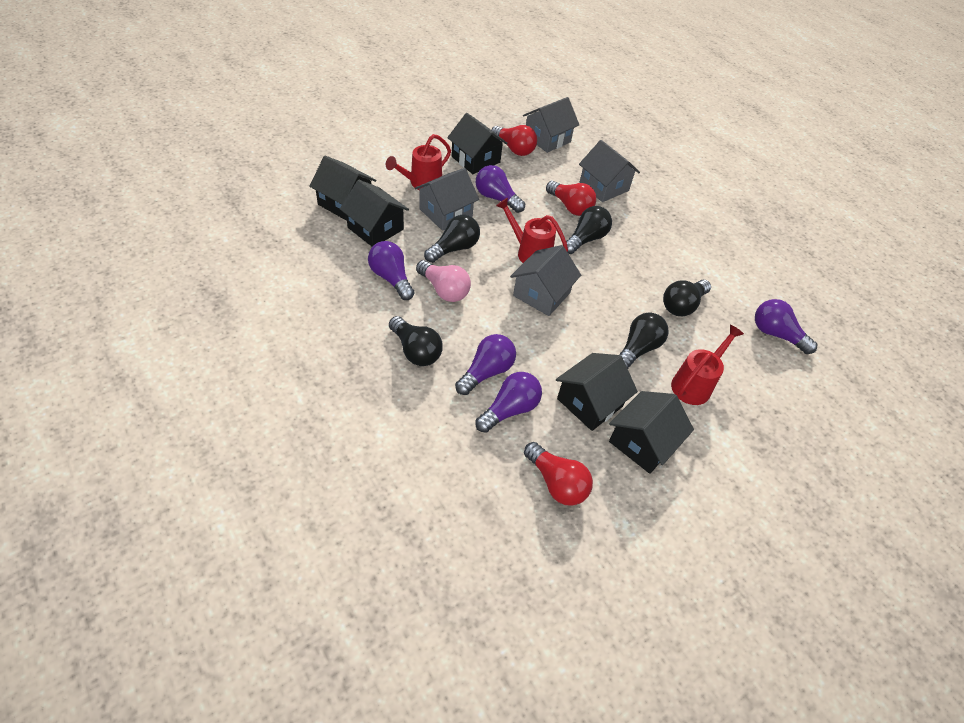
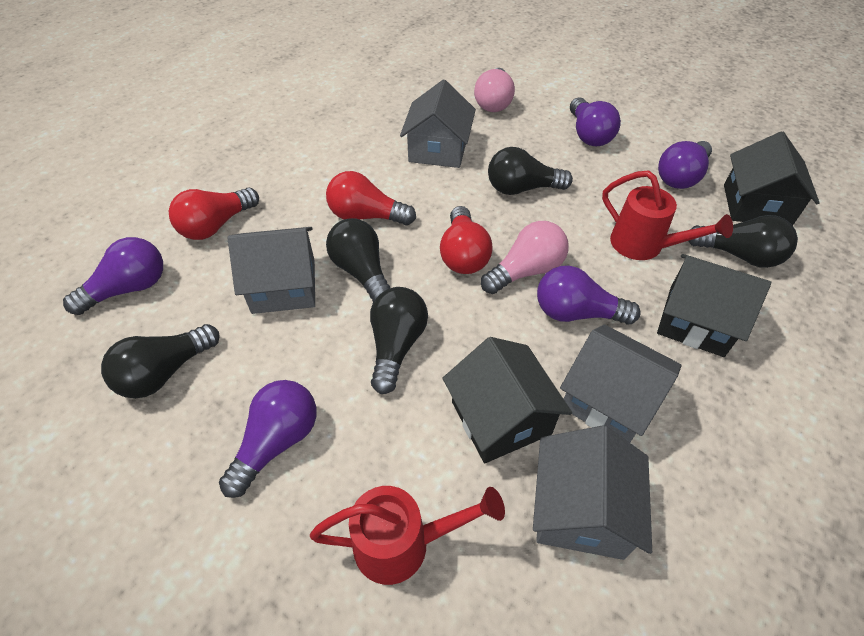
black house: 5 -> 3
pink light bulb: 1 -> 2
red watering can: 3 -> 2

